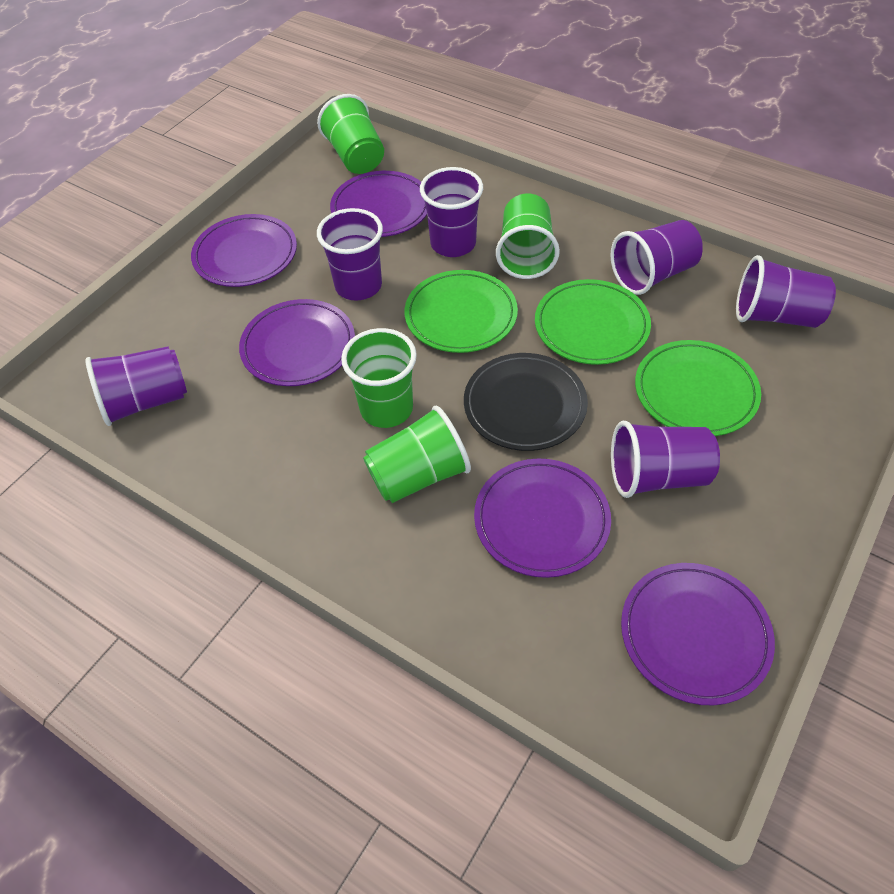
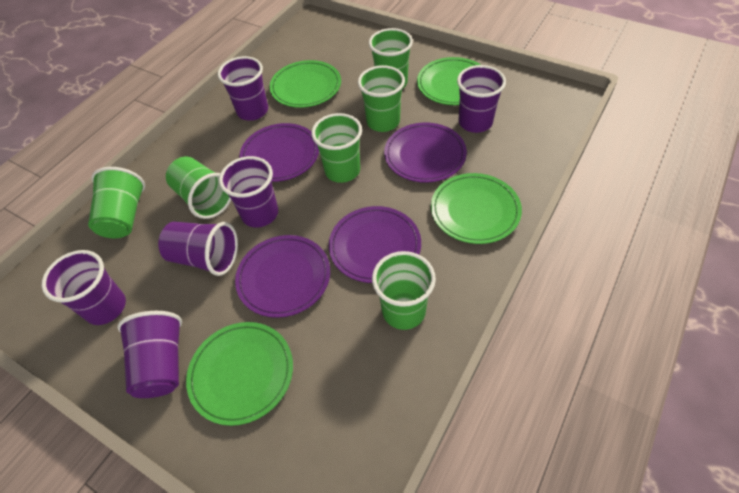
black plate: 1 -> 0
green cup: 4 -> 6
green plate: 3 -> 4
purple plate: 5 -> 4

